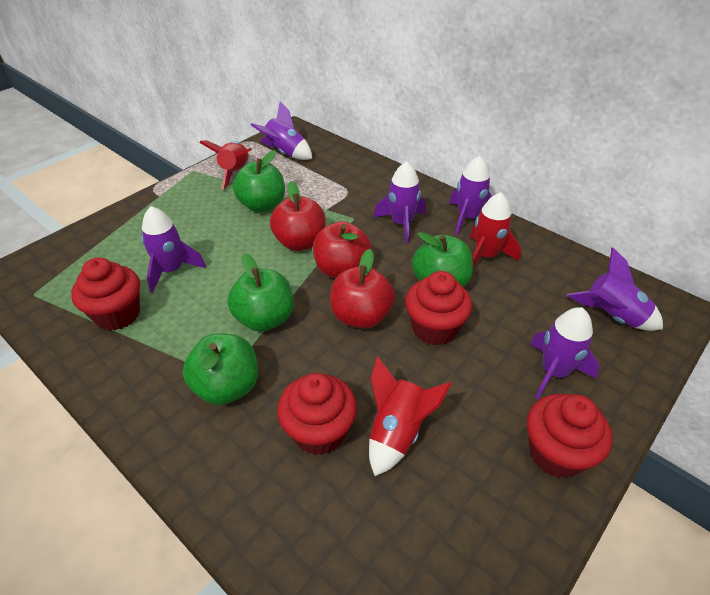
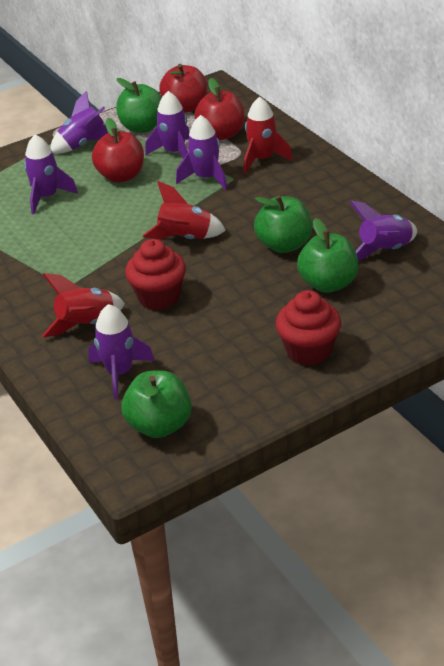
red cupcake: 4 -> 2

